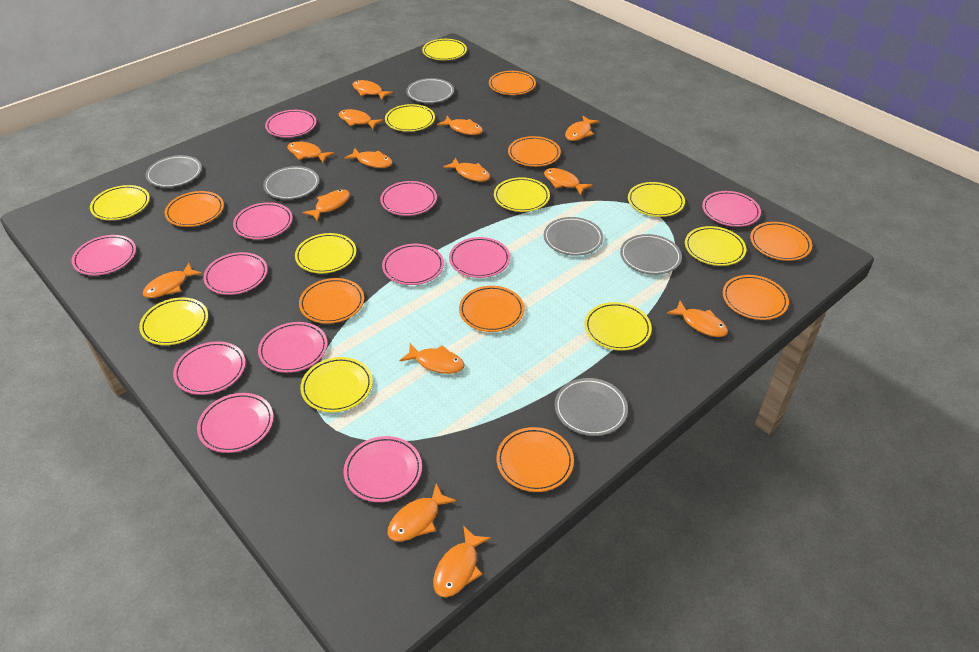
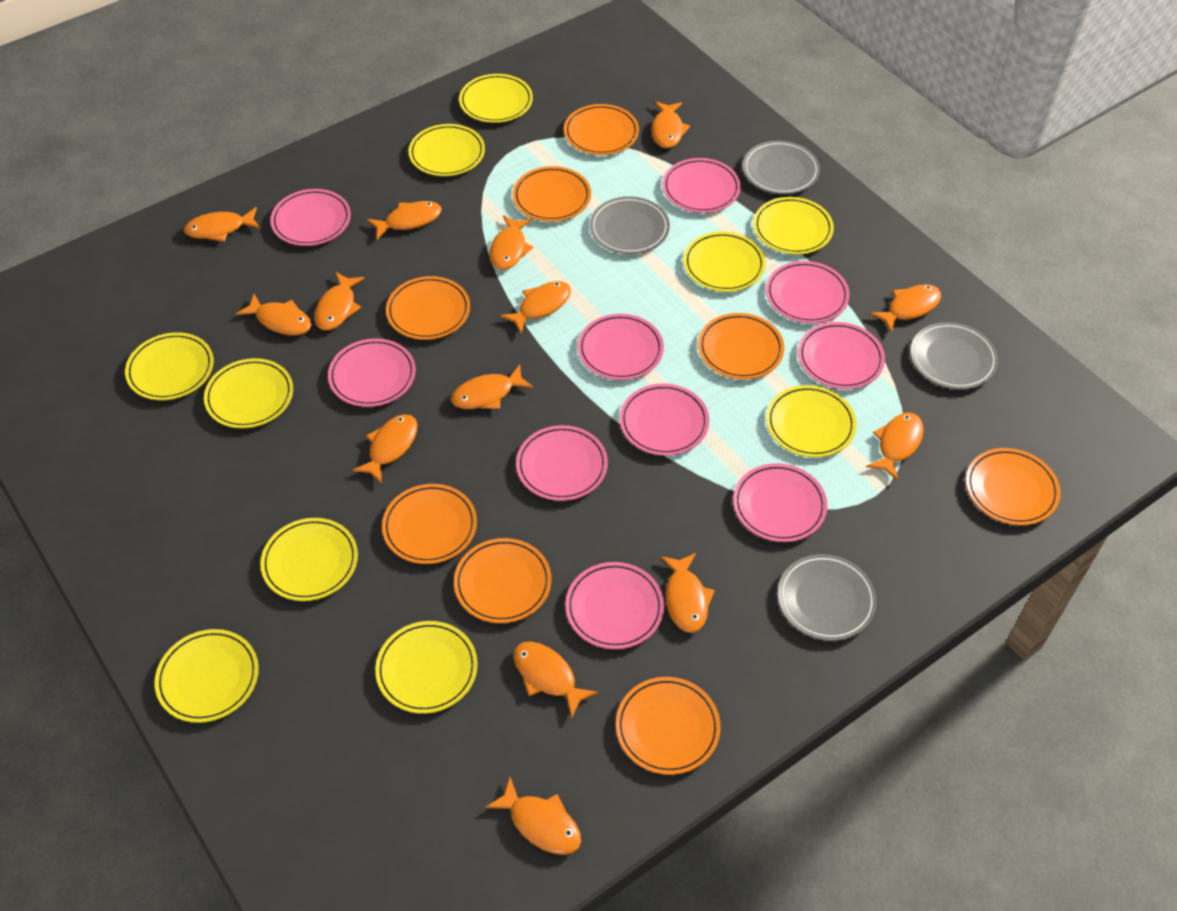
grey plate: 6 -> 4
pink plate: 12 -> 10

